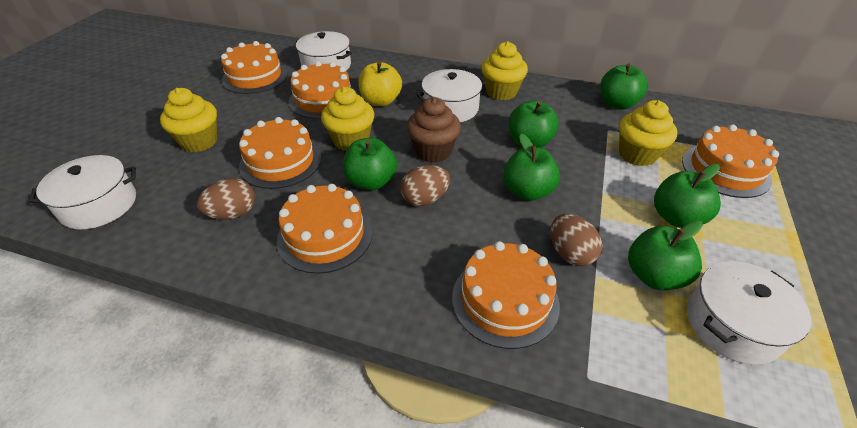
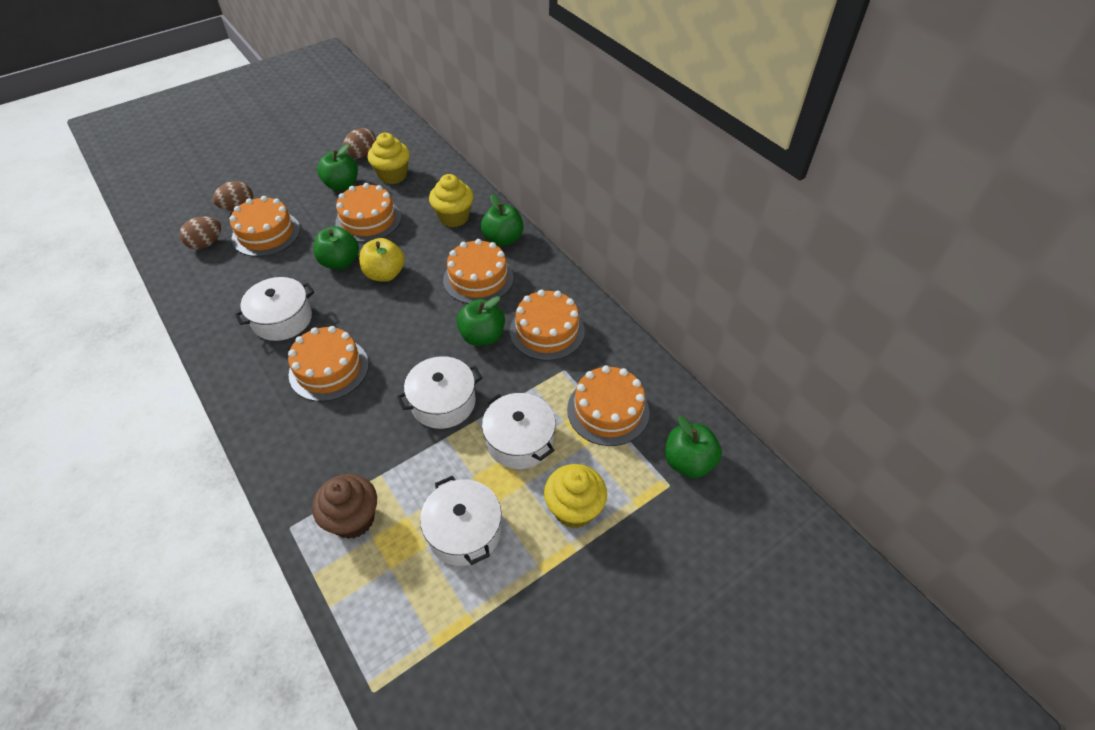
green apple: 6 -> 5
yellow cupcake: 4 -> 3

